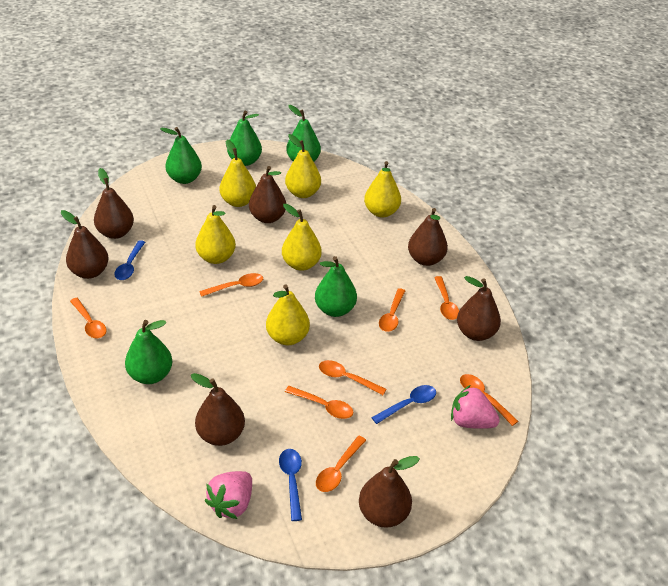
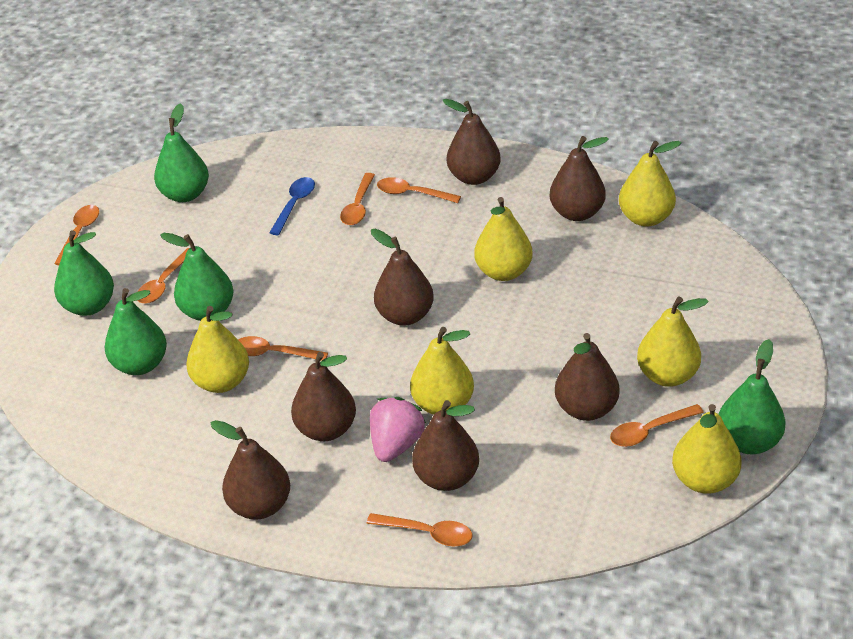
blue spoon: 3 -> 1
orange spoon: 8 -> 7
pink strawberry: 2 -> 1

